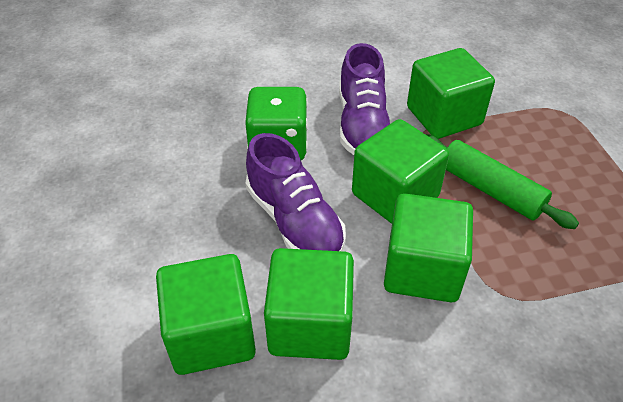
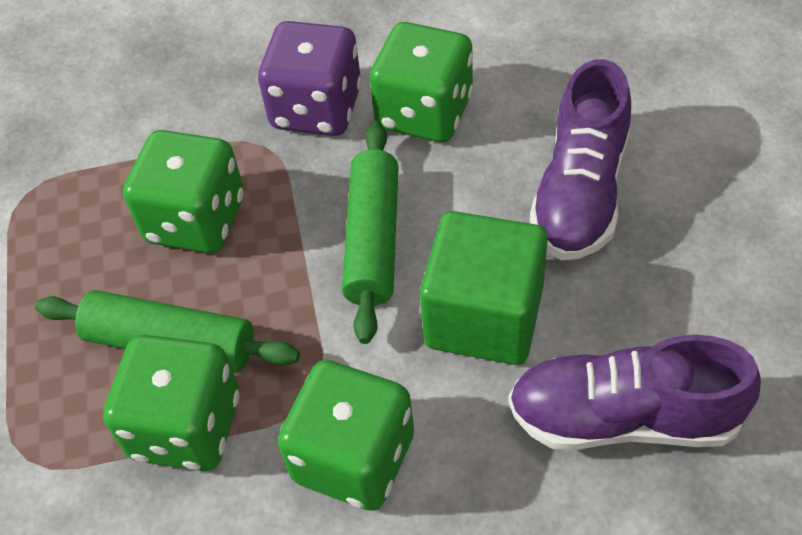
green cube: 5 -> 1
green dice: 1 -> 4
green rolling pin: 1 -> 2
purple dice: 0 -> 1

